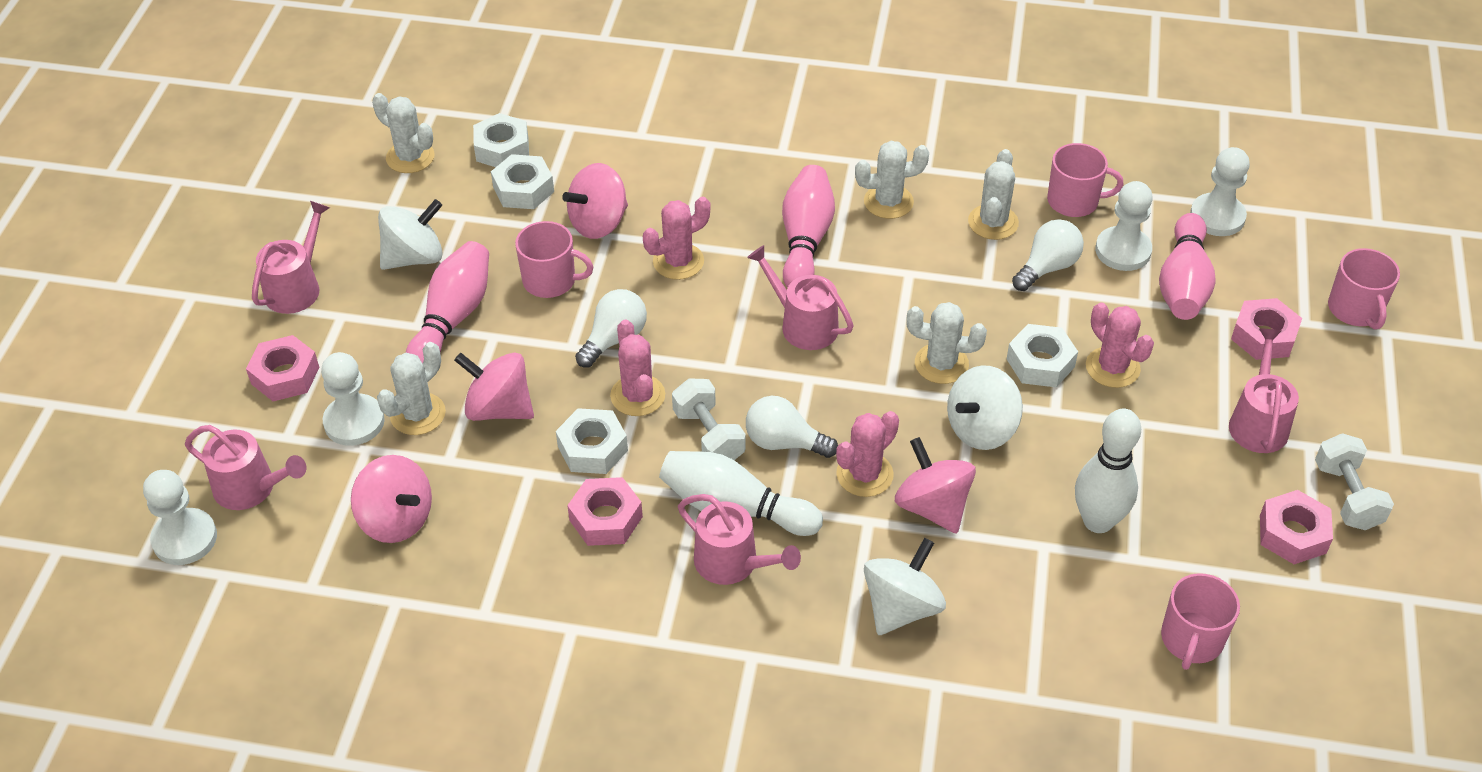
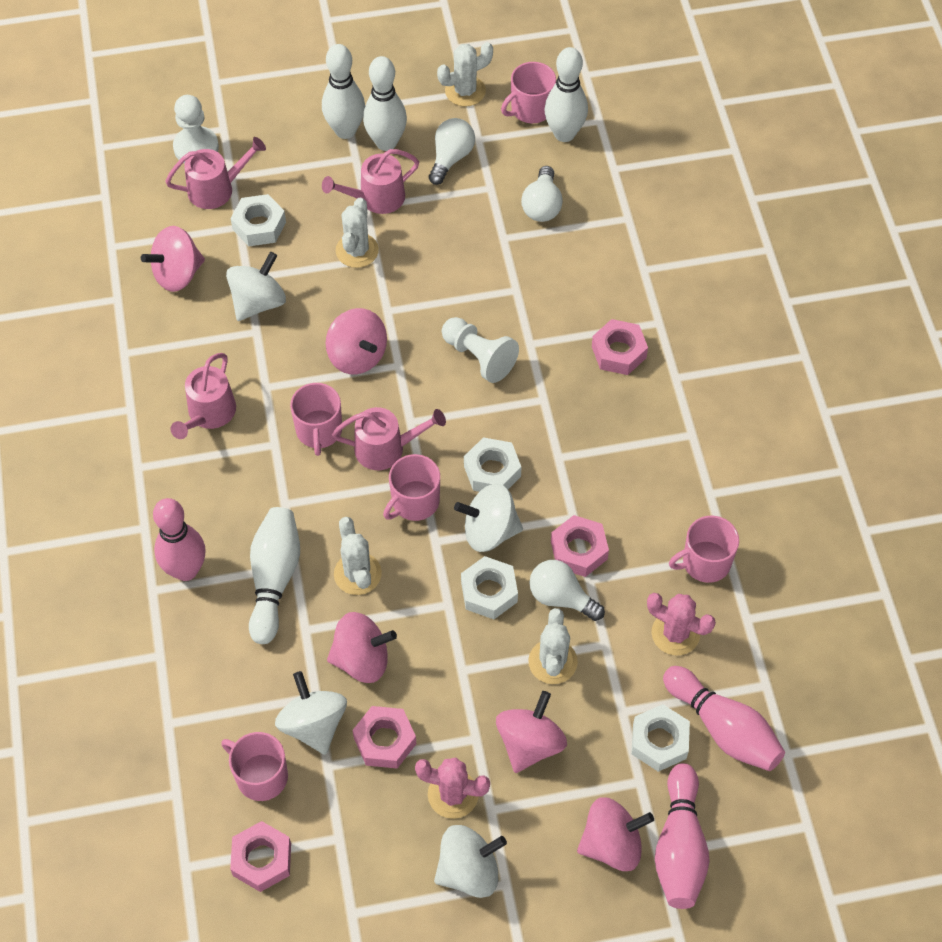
pink cactus: 4 -> 2
pink mug: 4 -> 5
pink spinning top: 4 -> 5
pink watering can: 5 -> 4
white bowling pin: 2 -> 4
white cactus: 5 -> 4
white dumbbell: 2 -> 0
white pawn: 4 -> 2
white spinning top: 3 -> 4

